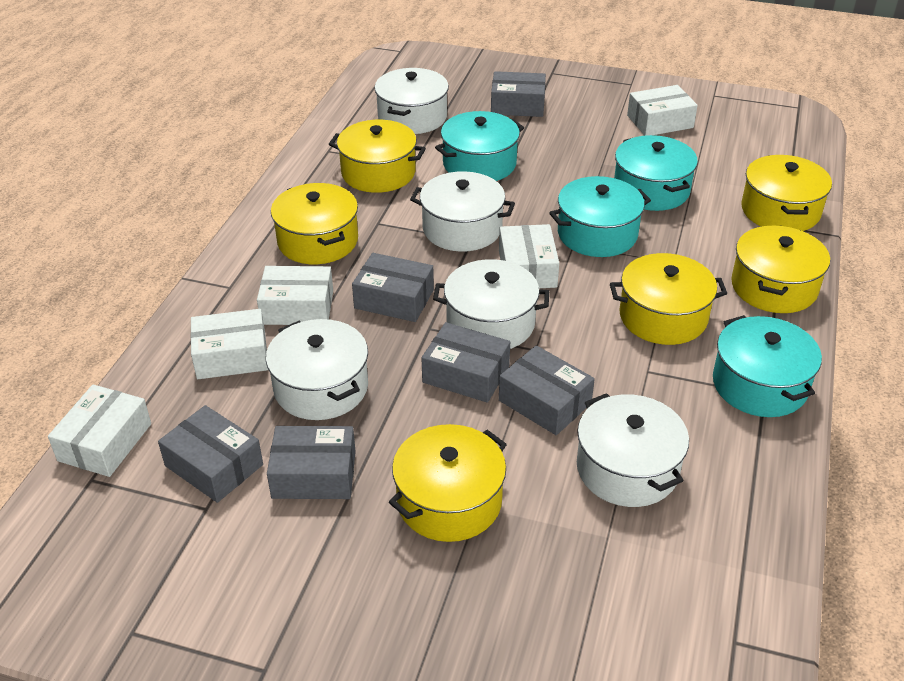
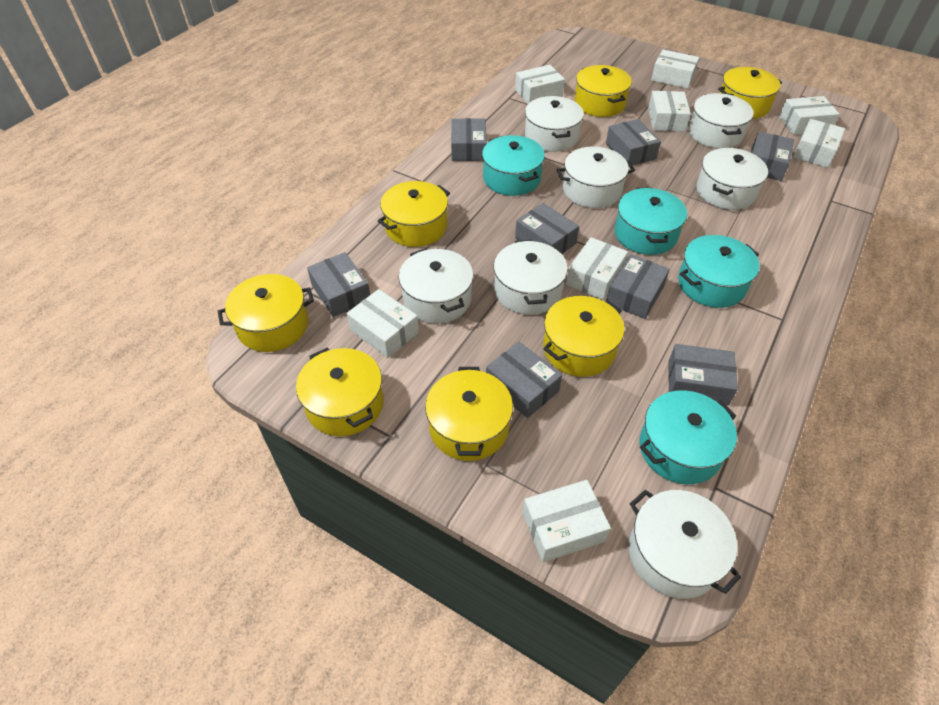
grey box: 6 -> 8
white box: 5 -> 8
white pot: 5 -> 7
yellow pot: 6 -> 7

